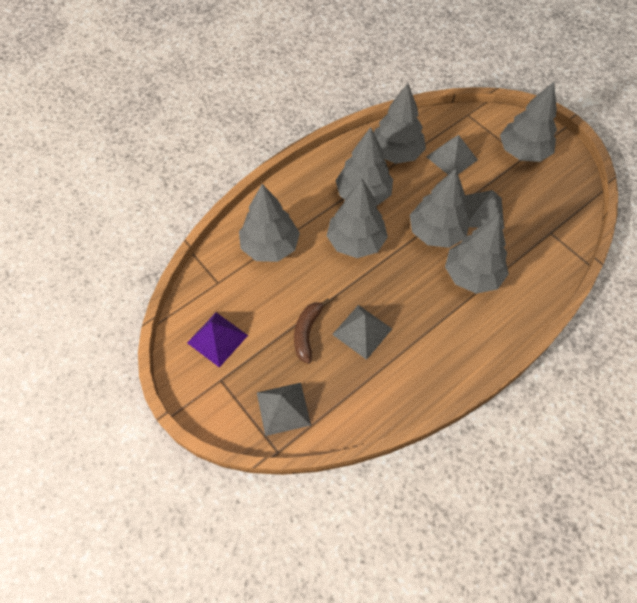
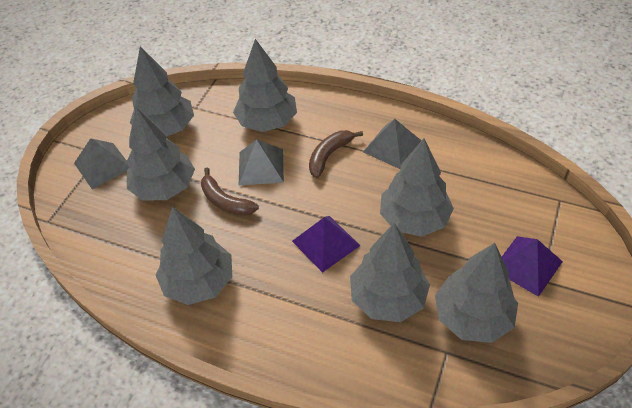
brown banana: 1 -> 2
grey pyramid: 4 -> 3
purple pyramid: 1 -> 2

